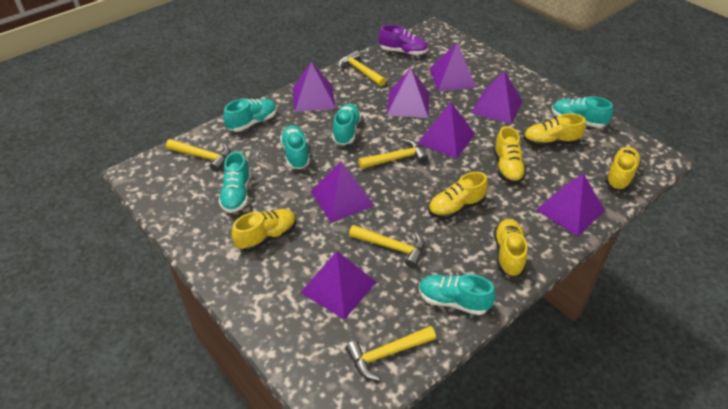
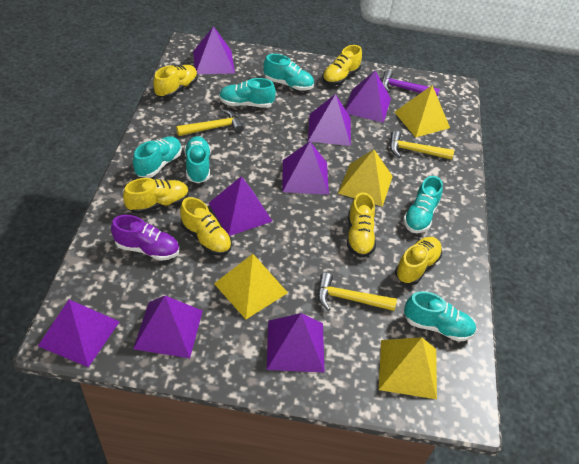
purple hammer: 0 -> 1
yellow hammer: 5 -> 3
yellow pyramid: 0 -> 4

